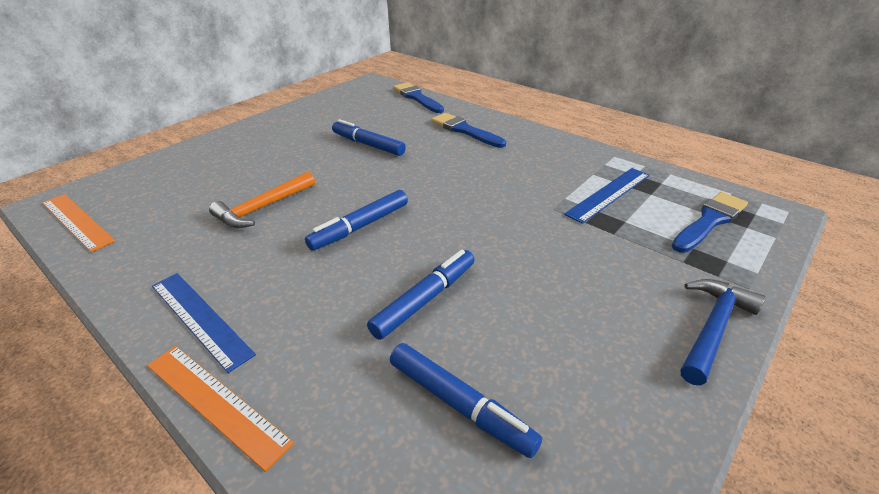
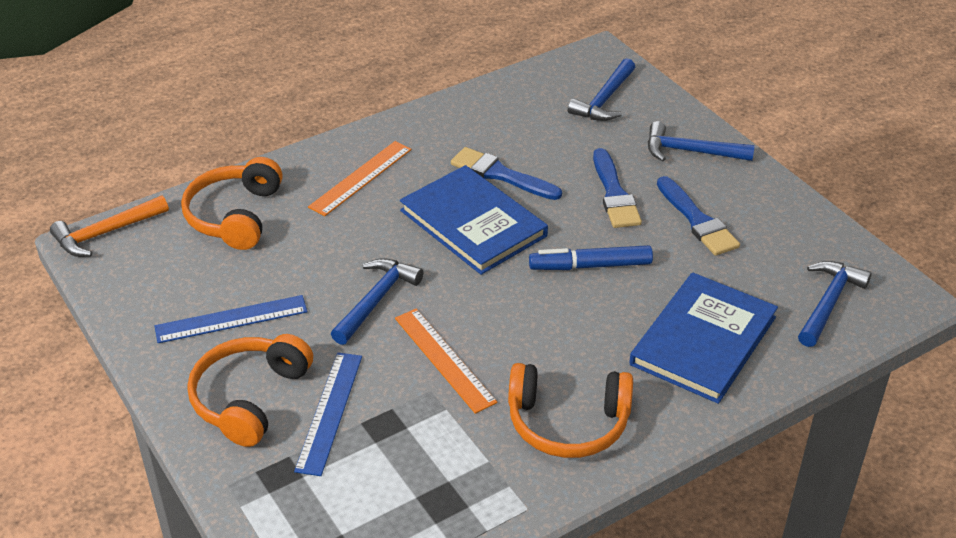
blue book: 0 -> 2
blue hammer: 1 -> 4
blue marker: 4 -> 1
orange headphones: 0 -> 3

